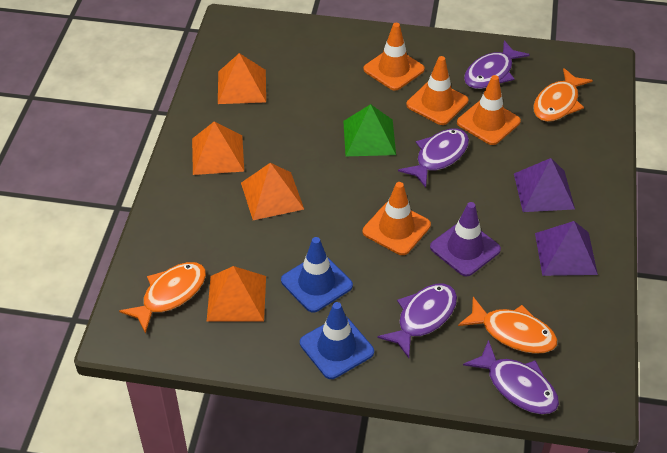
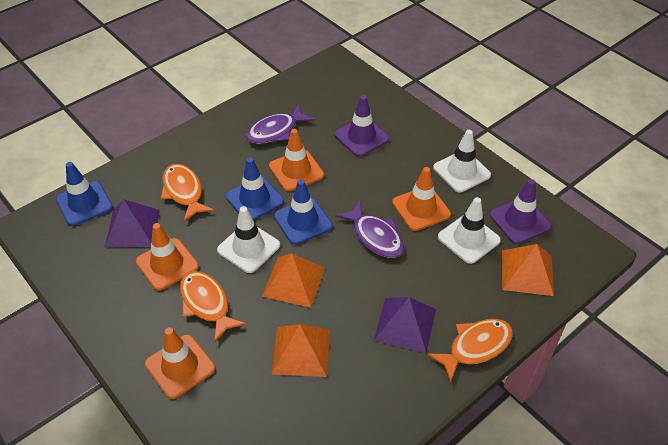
blue traffic cone: 2 -> 3
green pyramid: 1 -> 0
orange pyramid: 4 -> 3
purple fish: 4 -> 2
purple traffic cone: 1 -> 2
white traffic cone: 0 -> 3

